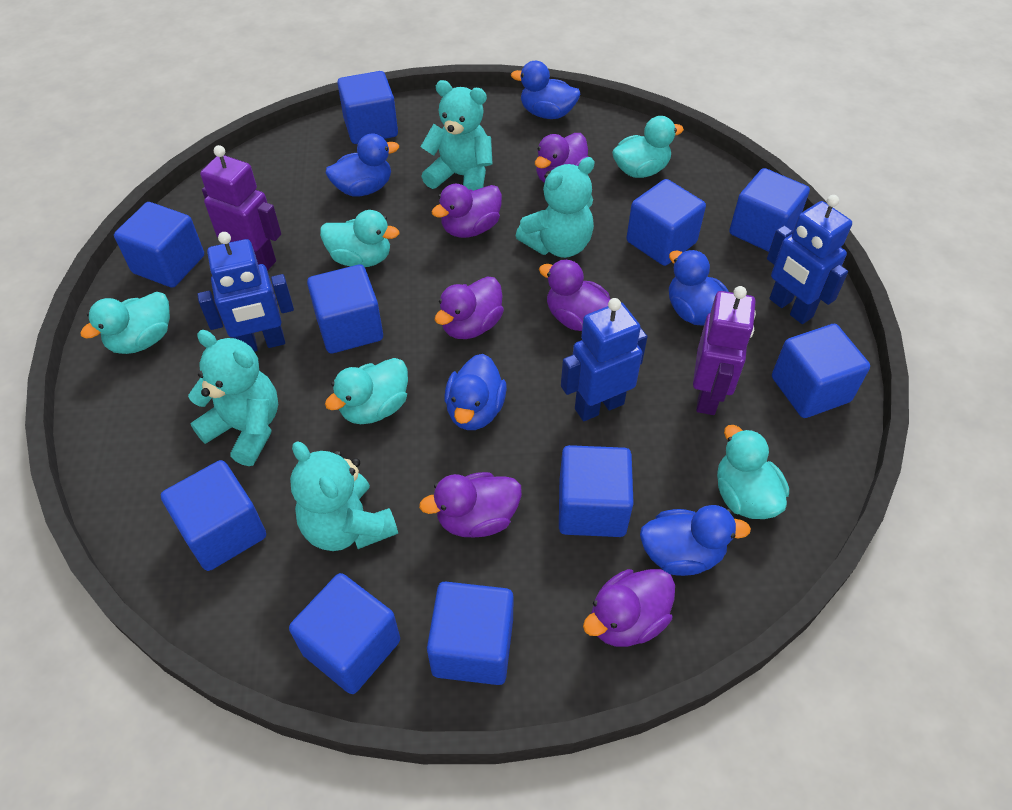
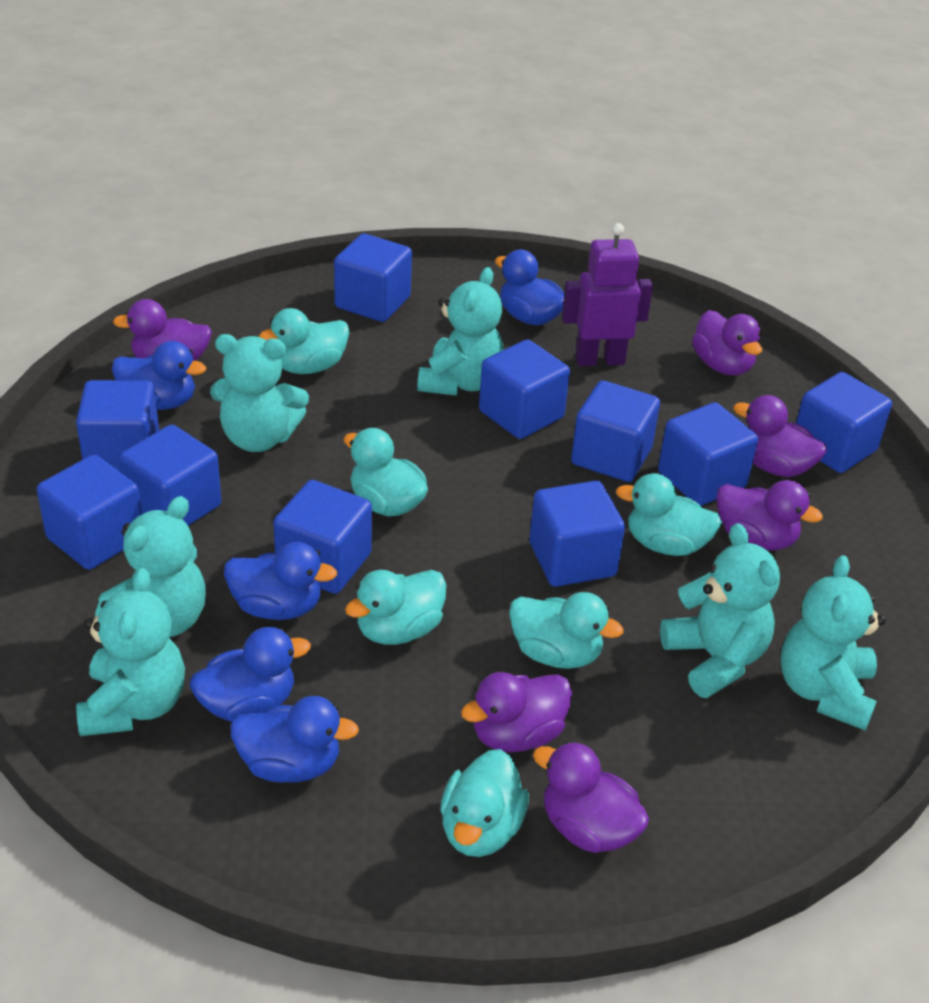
blue robot: 3 -> 0
purple robot: 2 -> 1
turquoise duck: 5 -> 6
turquoise teddy bear: 4 -> 6

